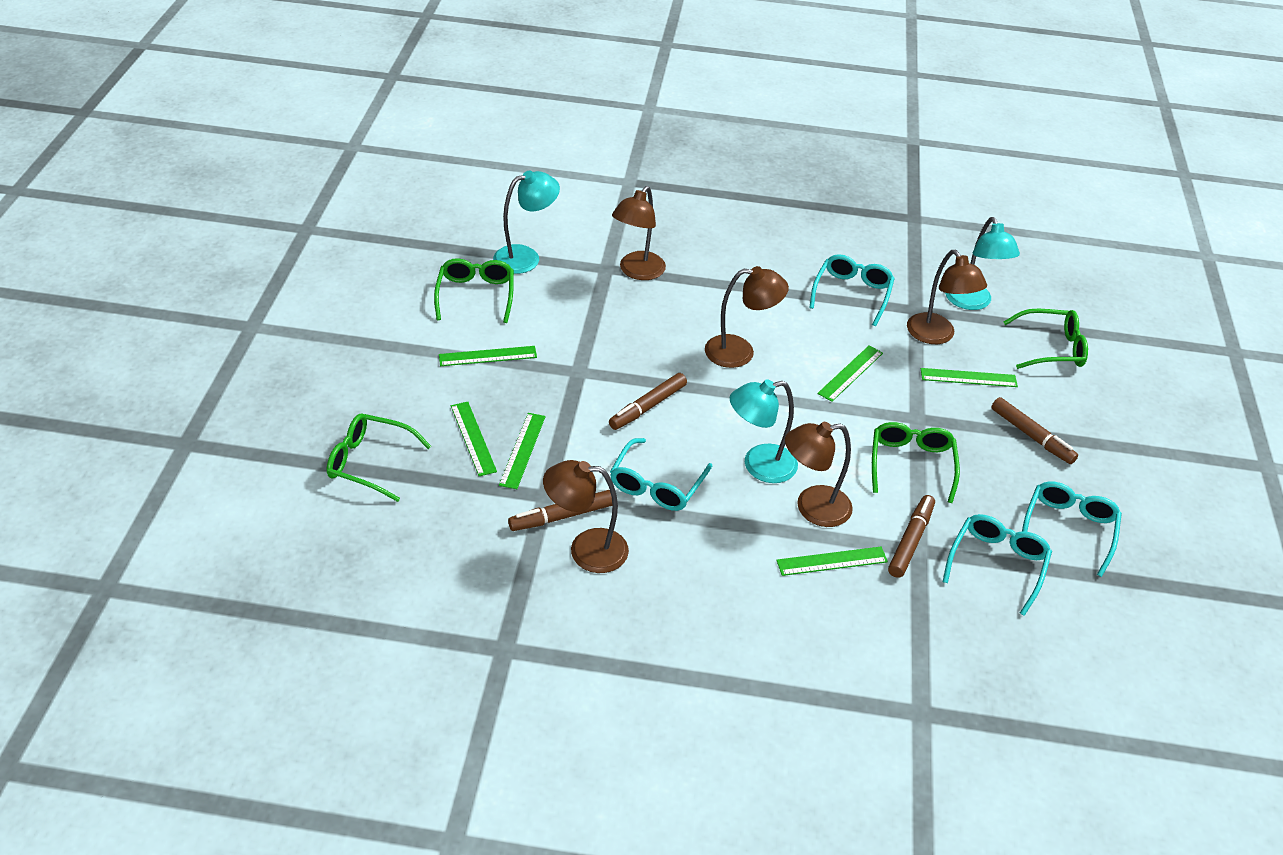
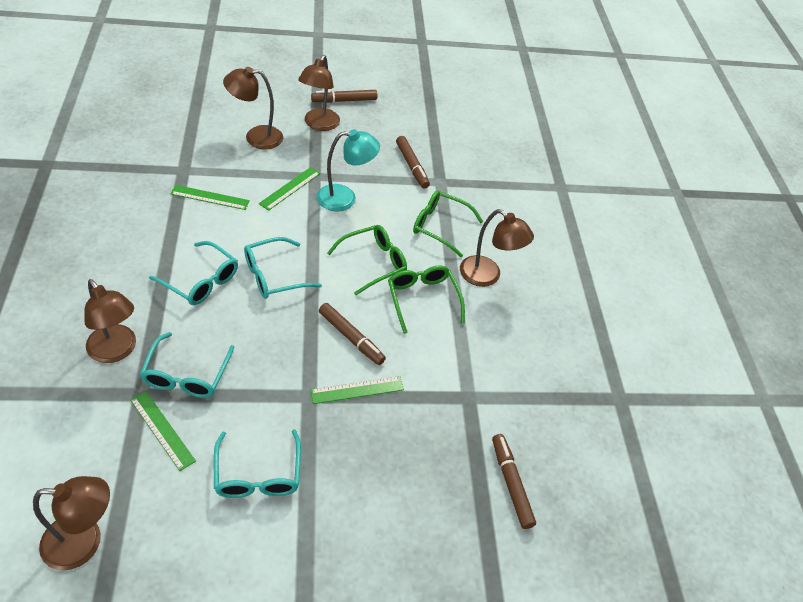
green glasses: 4 -> 3
green ruler: 6 -> 4
turquoise lamp: 3 -> 1

